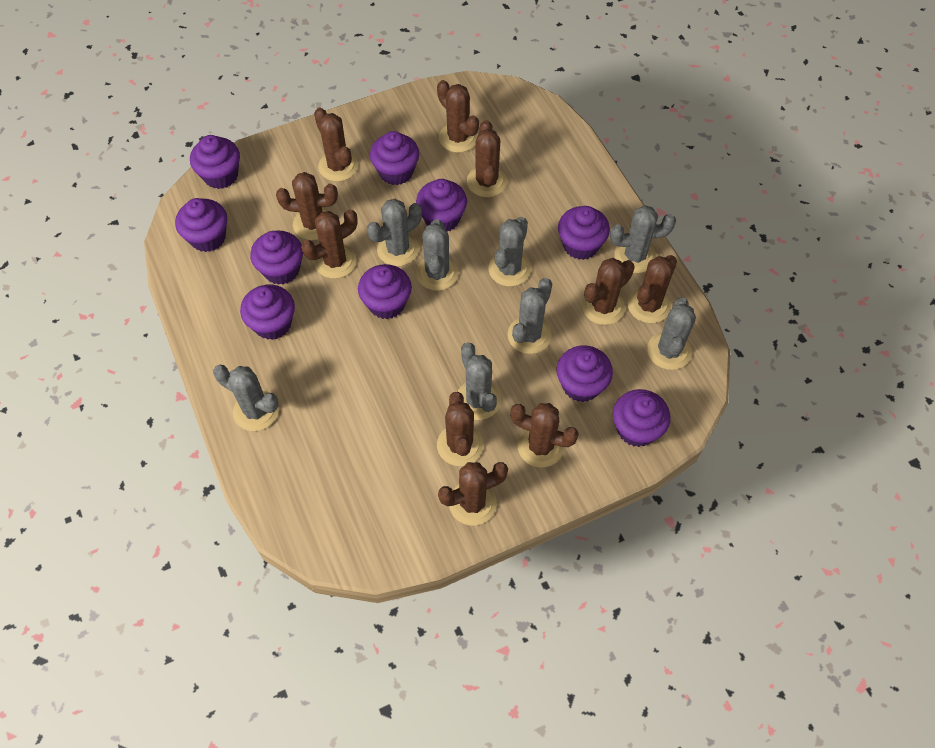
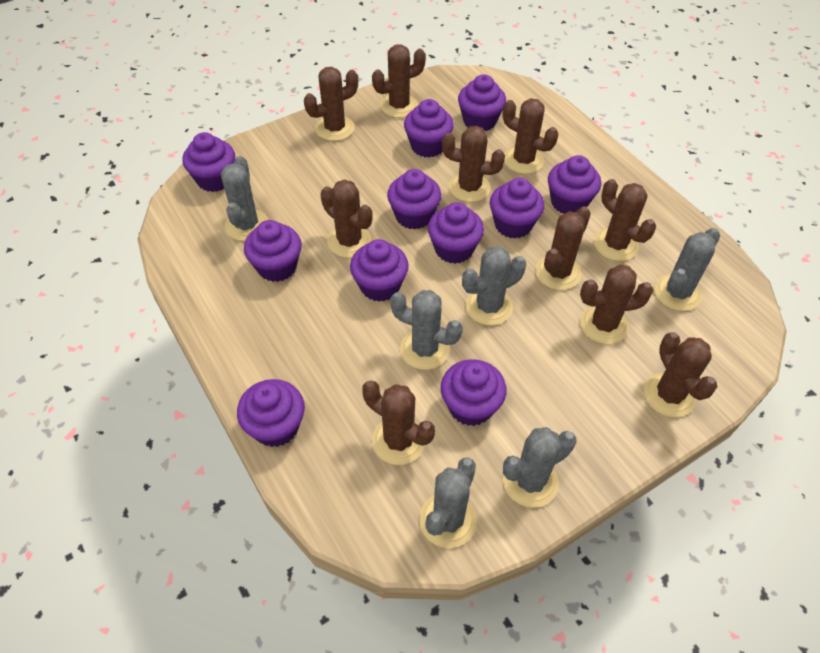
grey cactus: 8 -> 6
purple cupcake: 10 -> 11

